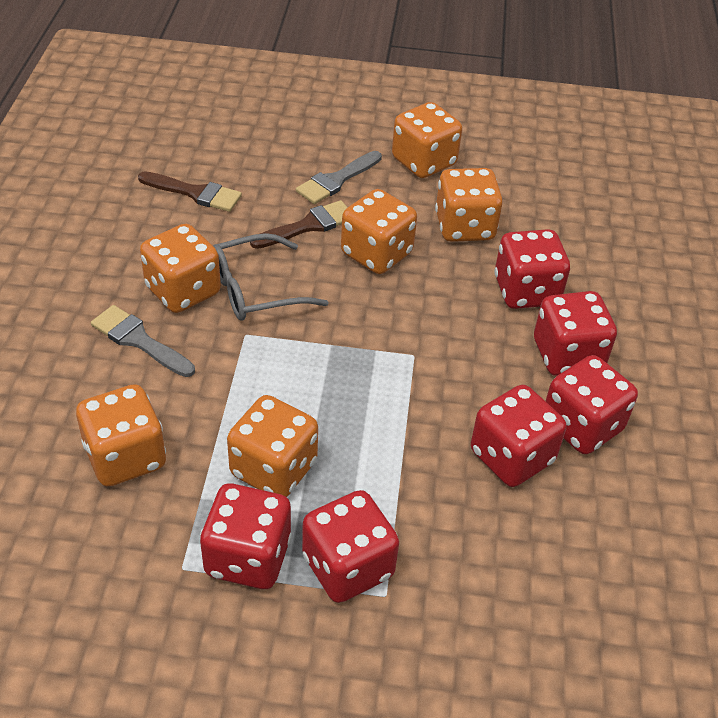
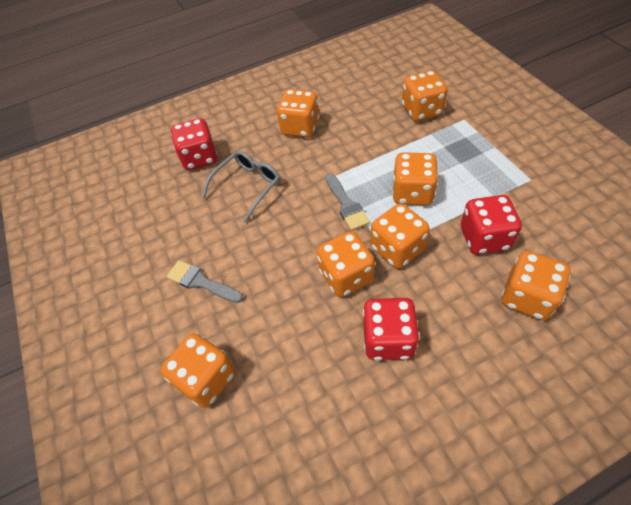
brown brush: 2 -> 0
orange dice: 6 -> 7
red dice: 6 -> 3

